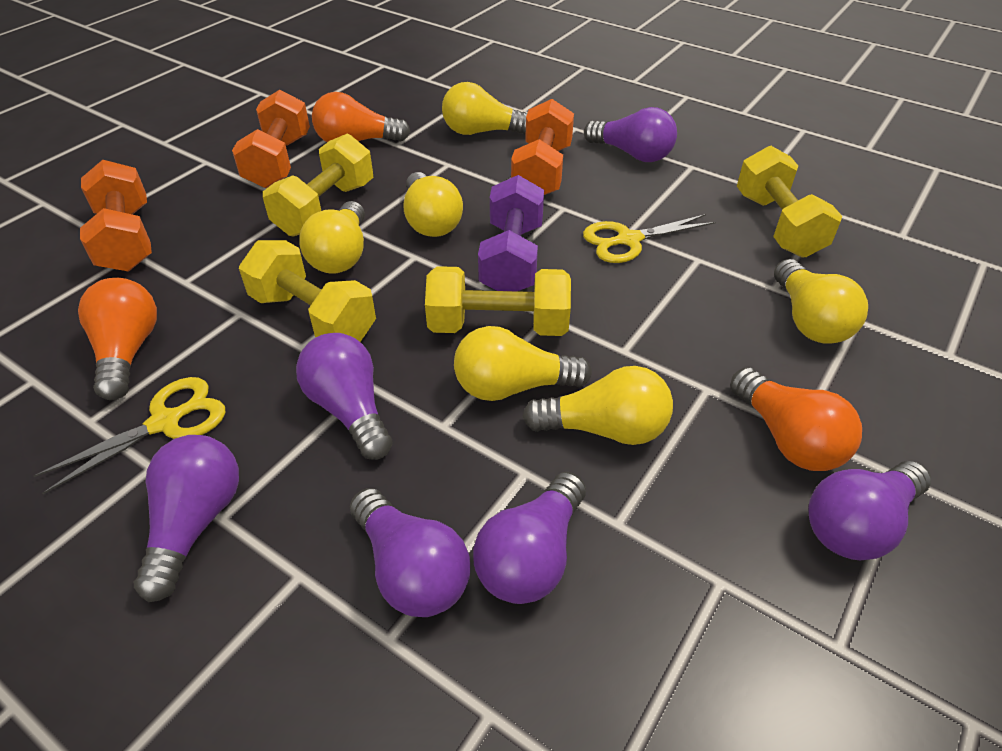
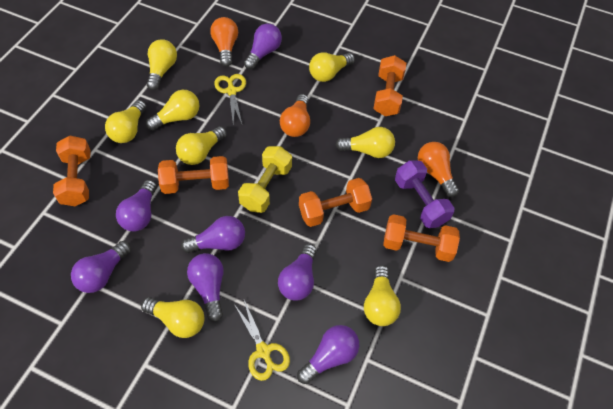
orange dumbbell: 3 -> 5
purple light bulb: 6 -> 7
yellow dumbbell: 4 -> 1
yellow light bulb: 6 -> 8

